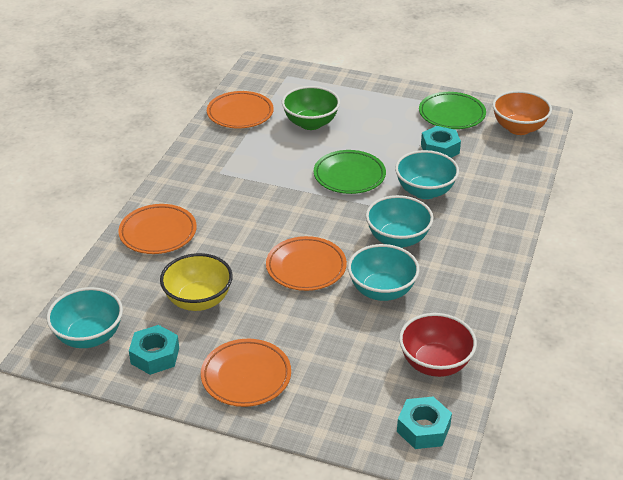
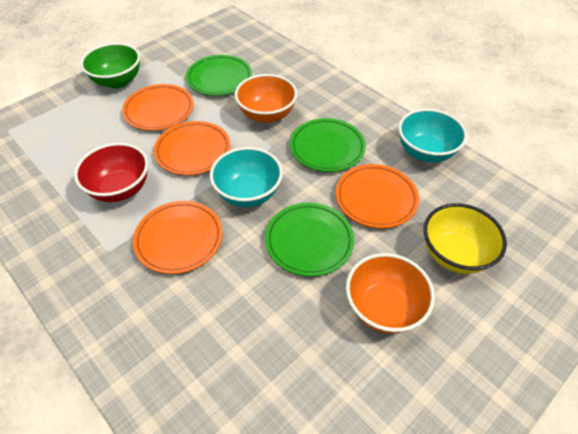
green plate: 2 -> 3
orange bowl: 1 -> 2
turquoise bowl: 4 -> 2
turquoise nut: 3 -> 0

